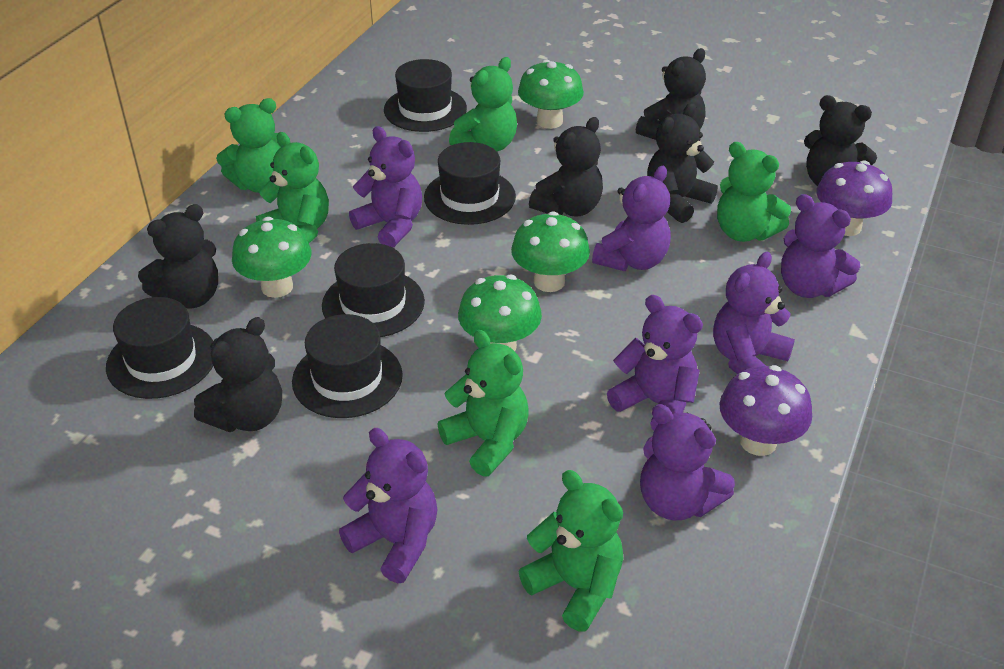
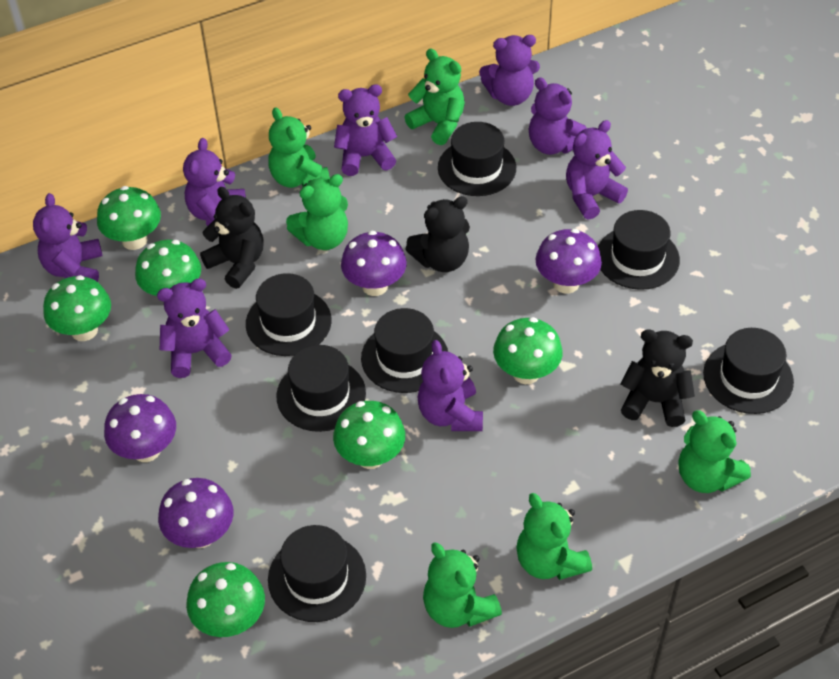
black hat: 5 -> 7
black teddy bear: 6 -> 3
green mushroom: 4 -> 6
purple mushroom: 2 -> 4
purple teddy bear: 7 -> 8

